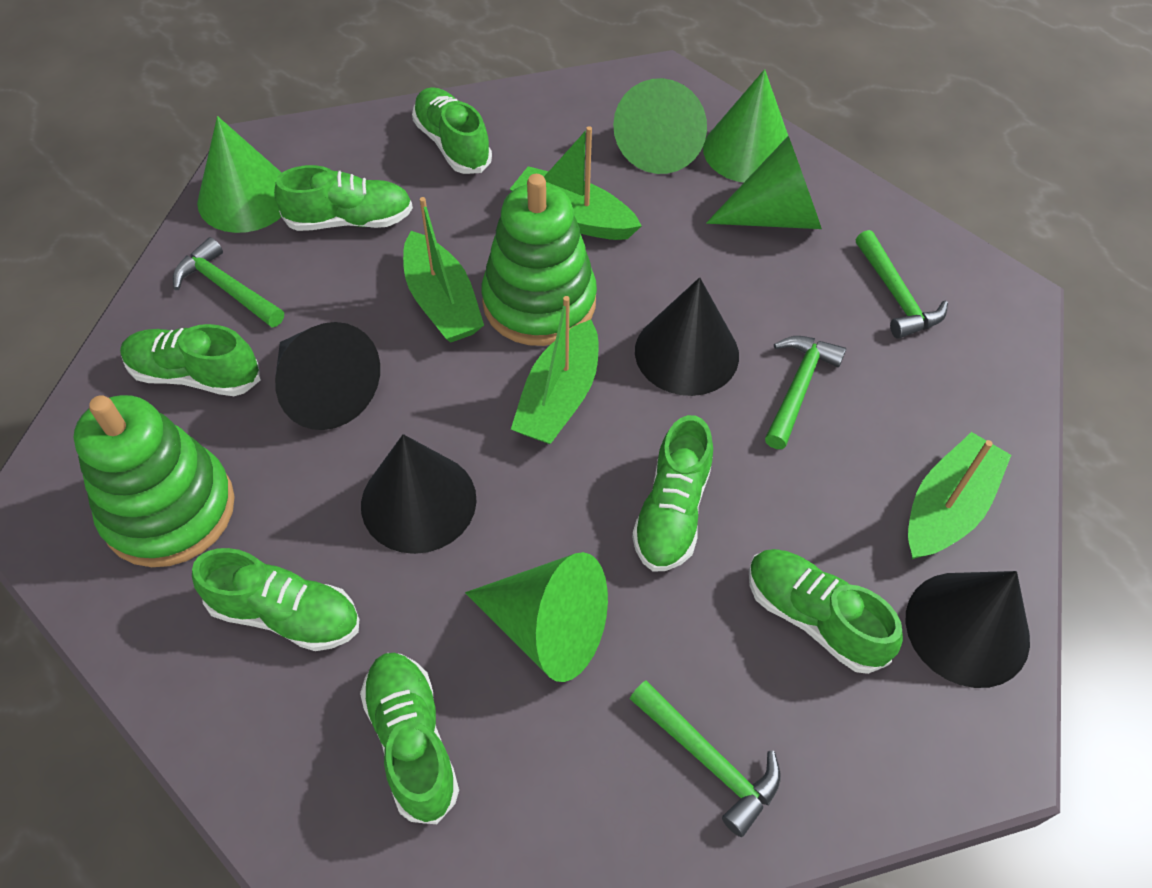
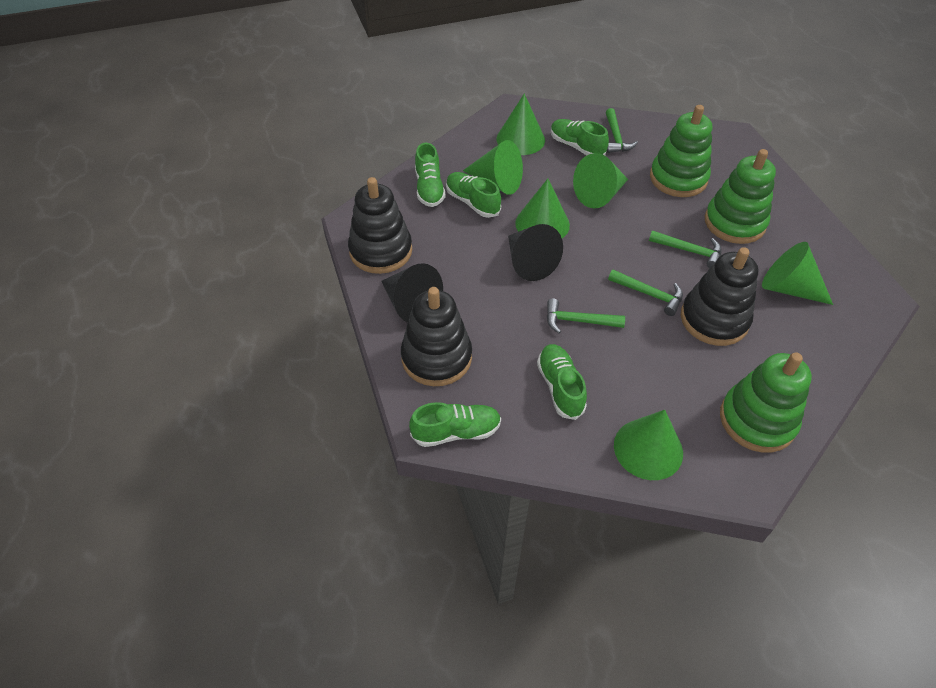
black cone: 4 -> 2
black stacking toy: 0 -> 3
green boat: 4 -> 0
green cone: 5 -> 6
green shoe: 7 -> 5
green stacking toy: 2 -> 3

